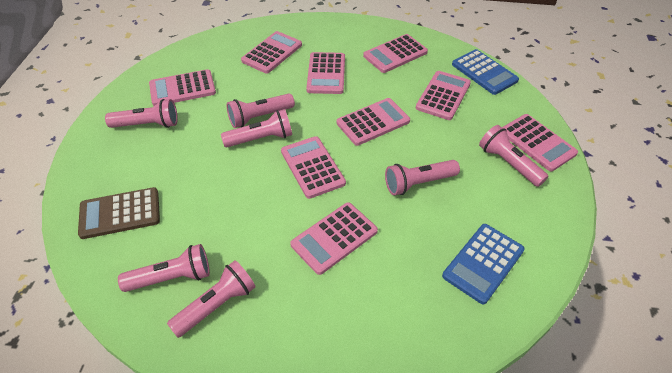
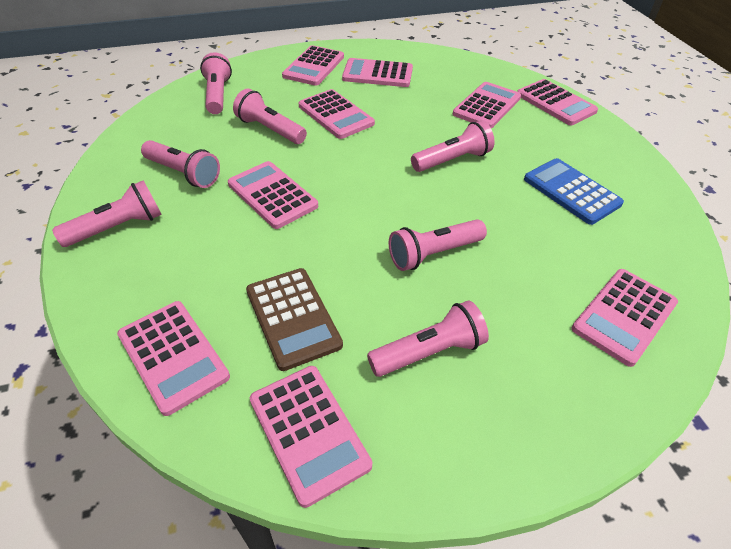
blue calculator: 2 -> 1

